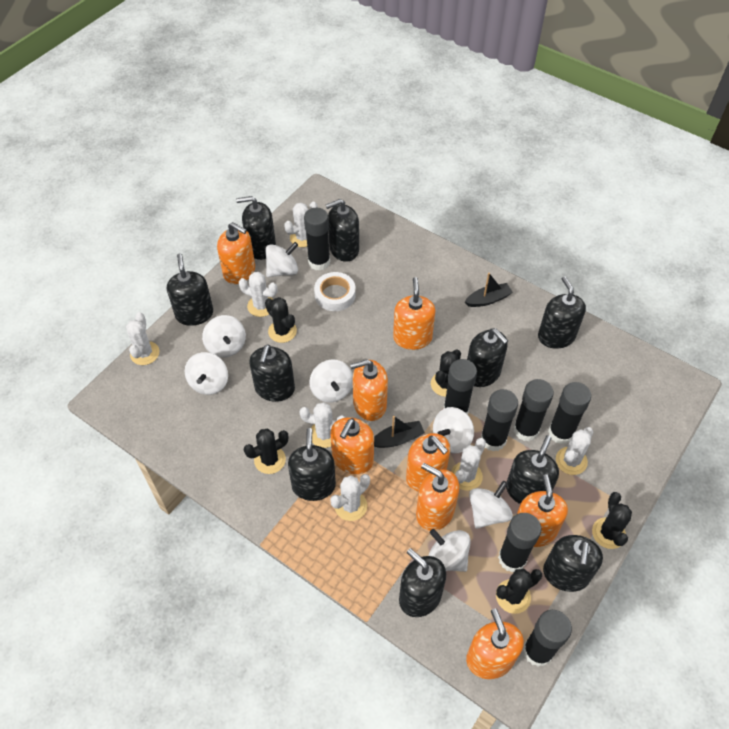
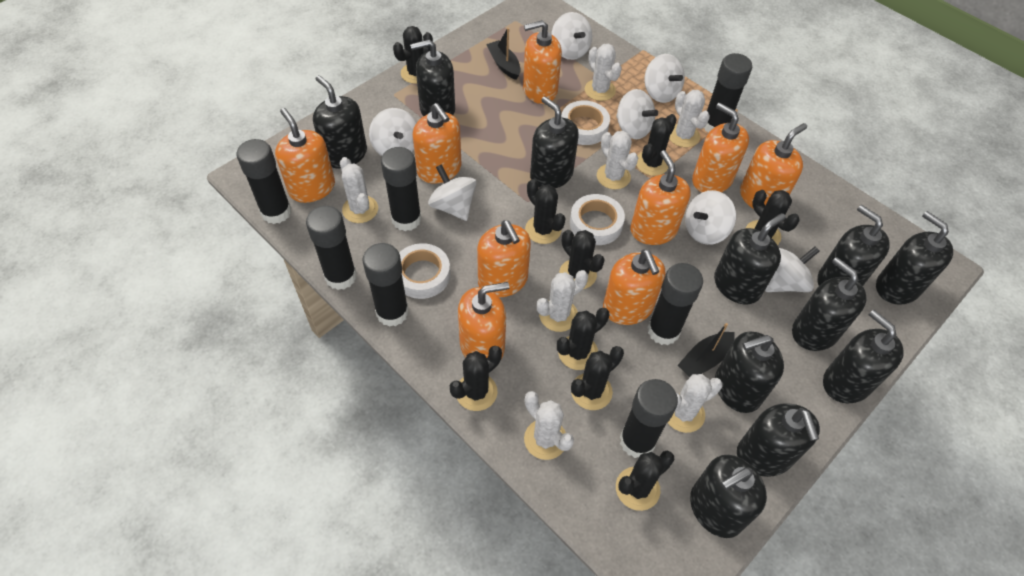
black cactus: 5 -> 9
black soap dispenser: 10 -> 11
orange soap dispenser: 8 -> 9
white tape: 1 -> 3

